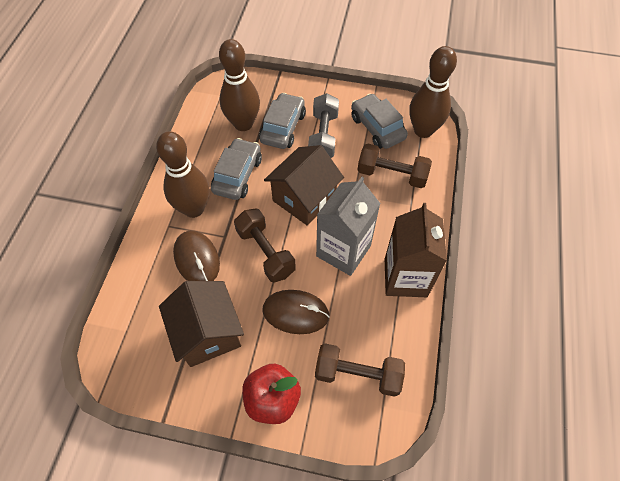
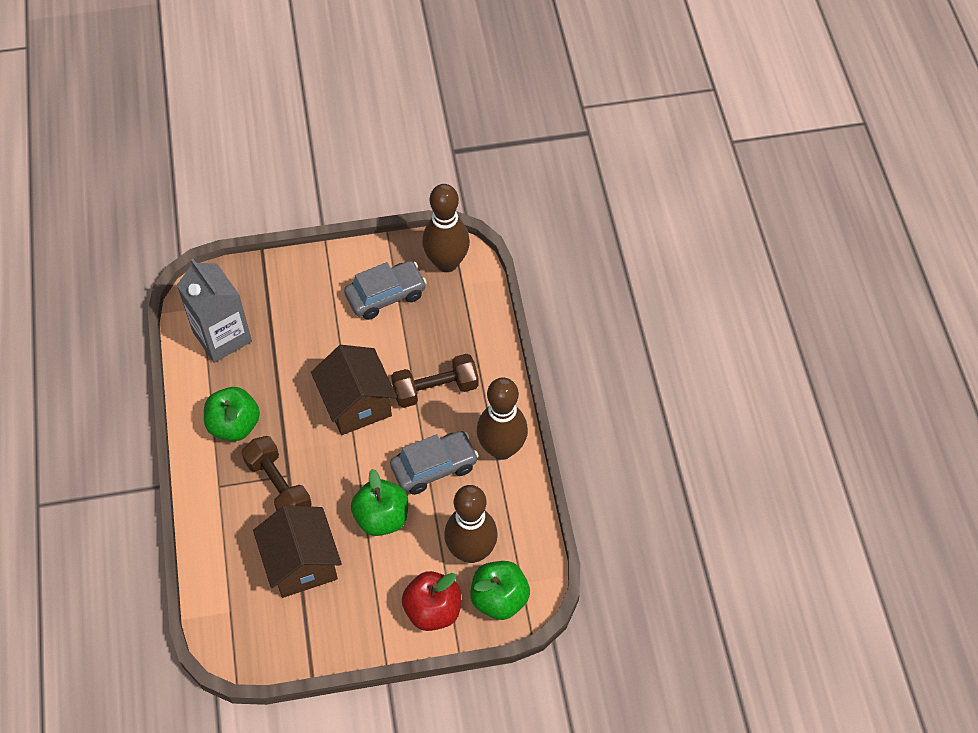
brown carton: 1 -> 0
brown dumbbell: 3 -> 2
brown mouse: 2 -> 0
green apple: 0 -> 3
grey car: 3 -> 2
grey dumbbell: 1 -> 0

